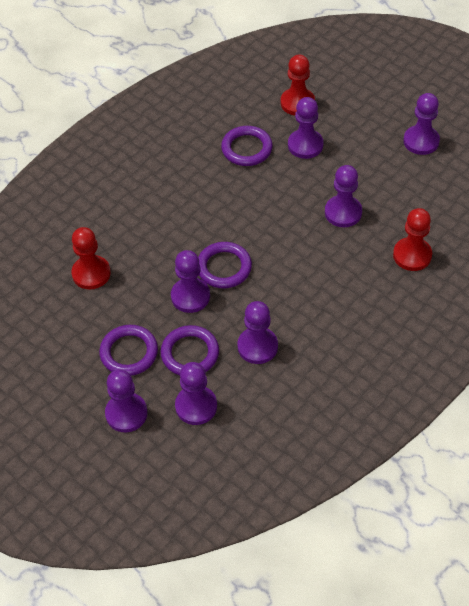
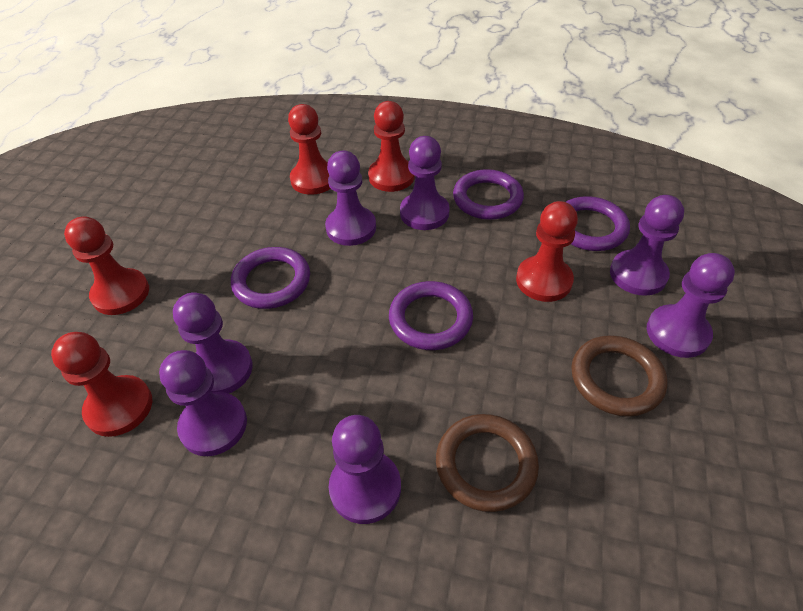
brown ring: 0 -> 2
red pawn: 3 -> 5

